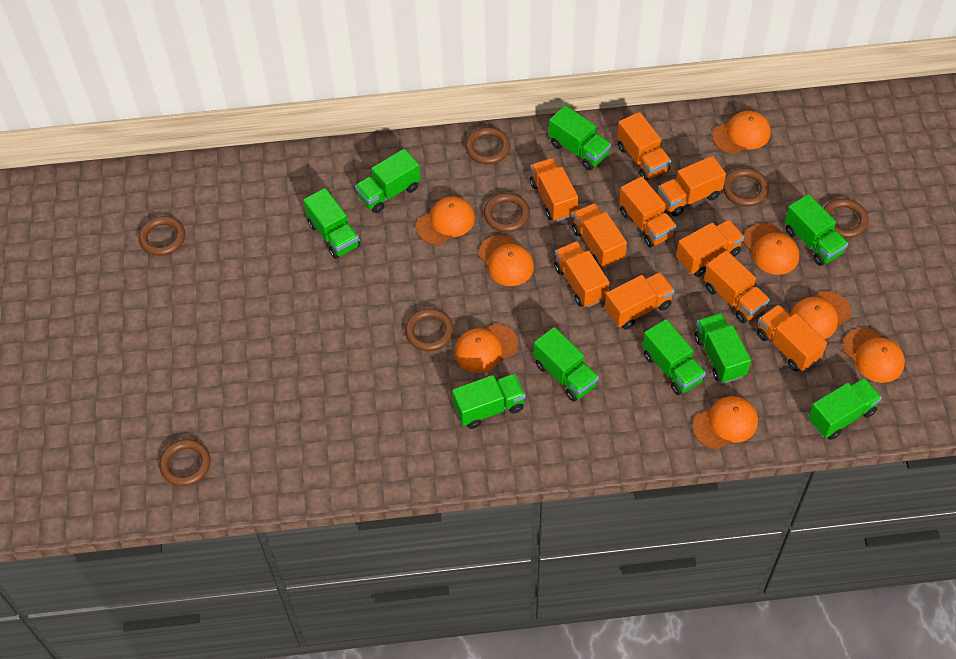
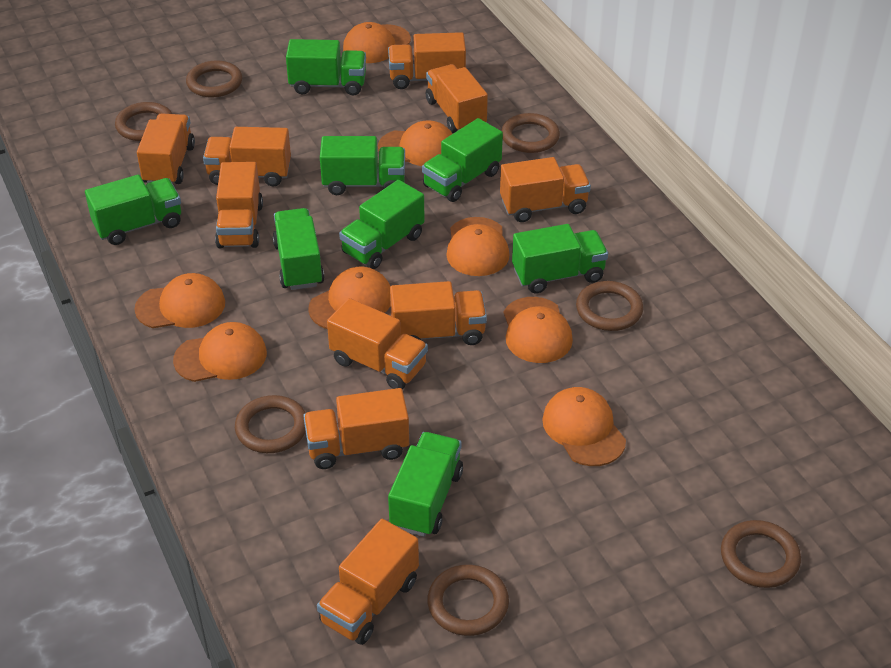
green truck: 9 -> 8

